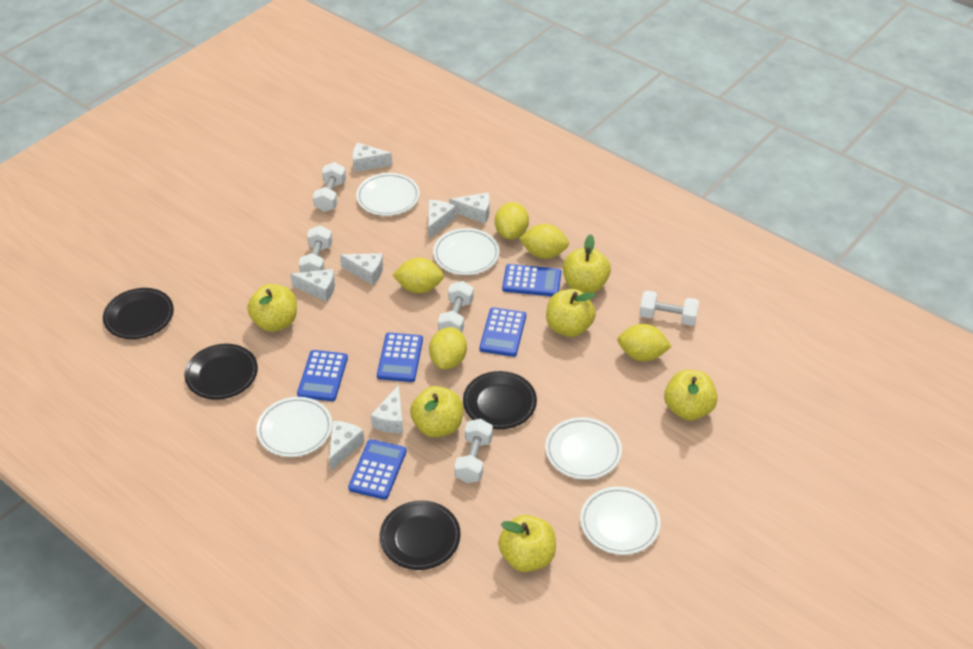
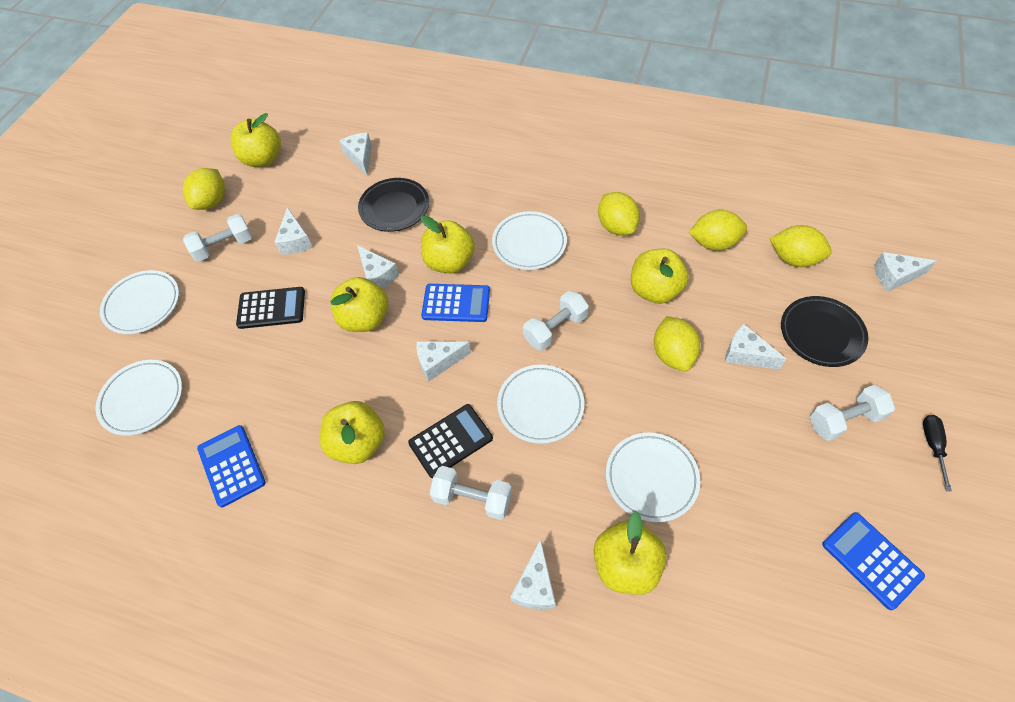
black calculator: 0 -> 2
black plate: 4 -> 2
black screwdriver: 0 -> 1
blue calculator: 5 -> 3
white dumbbell: 5 -> 4

